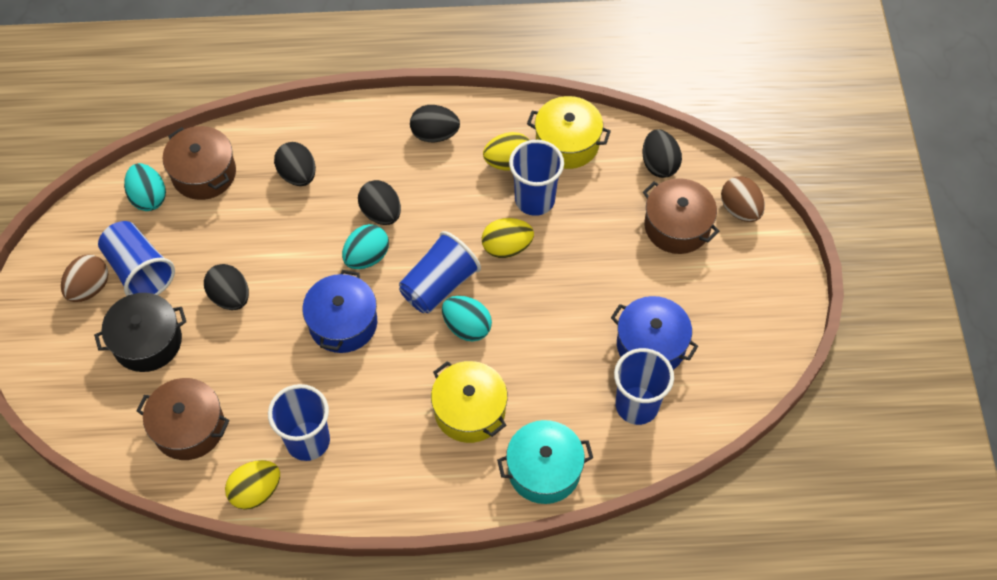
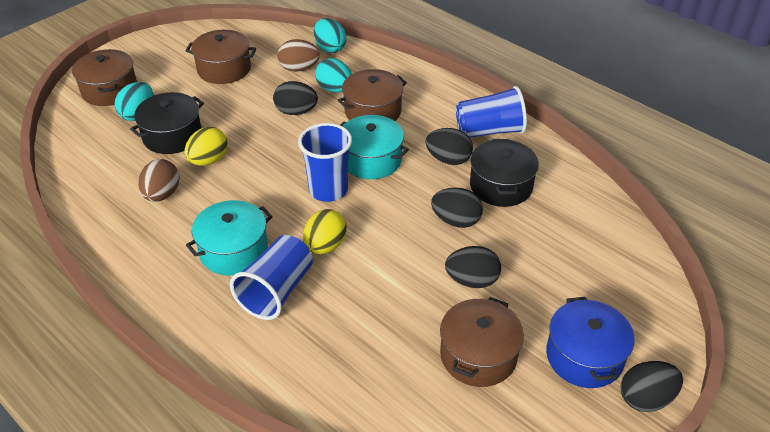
black pot: 1 -> 2
blue cup: 5 -> 3
blue pot: 2 -> 1
brown pot: 3 -> 4
turquoise pot: 1 -> 2
yellow egg: 3 -> 2
yellow pot: 2 -> 0

